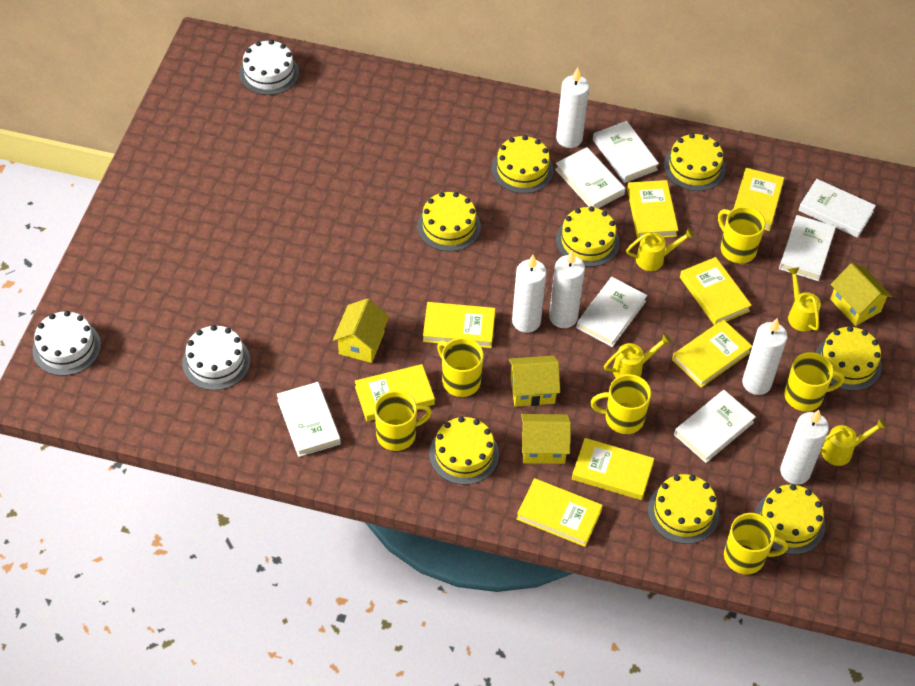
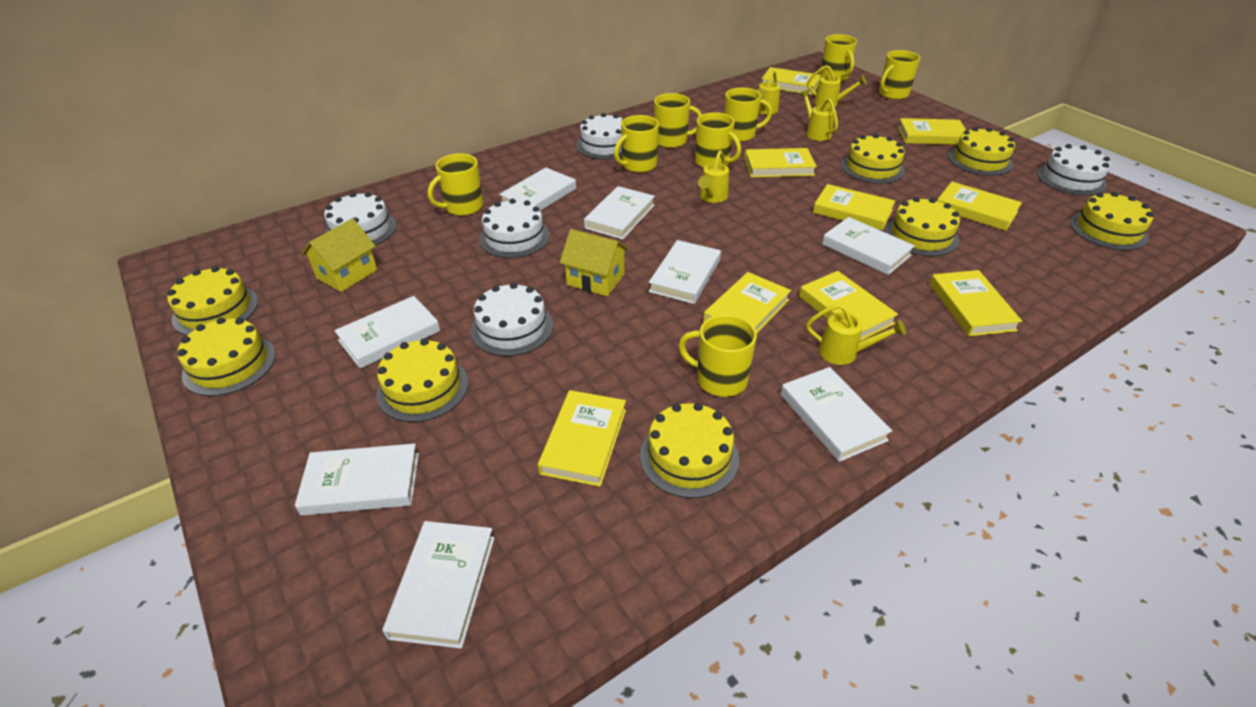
white book: 7 -> 8
white cake: 3 -> 5
white candle: 5 -> 0
yellow book: 8 -> 9
yellow house: 4 -> 2
yellow mug: 6 -> 8
yellow watering can: 4 -> 5

